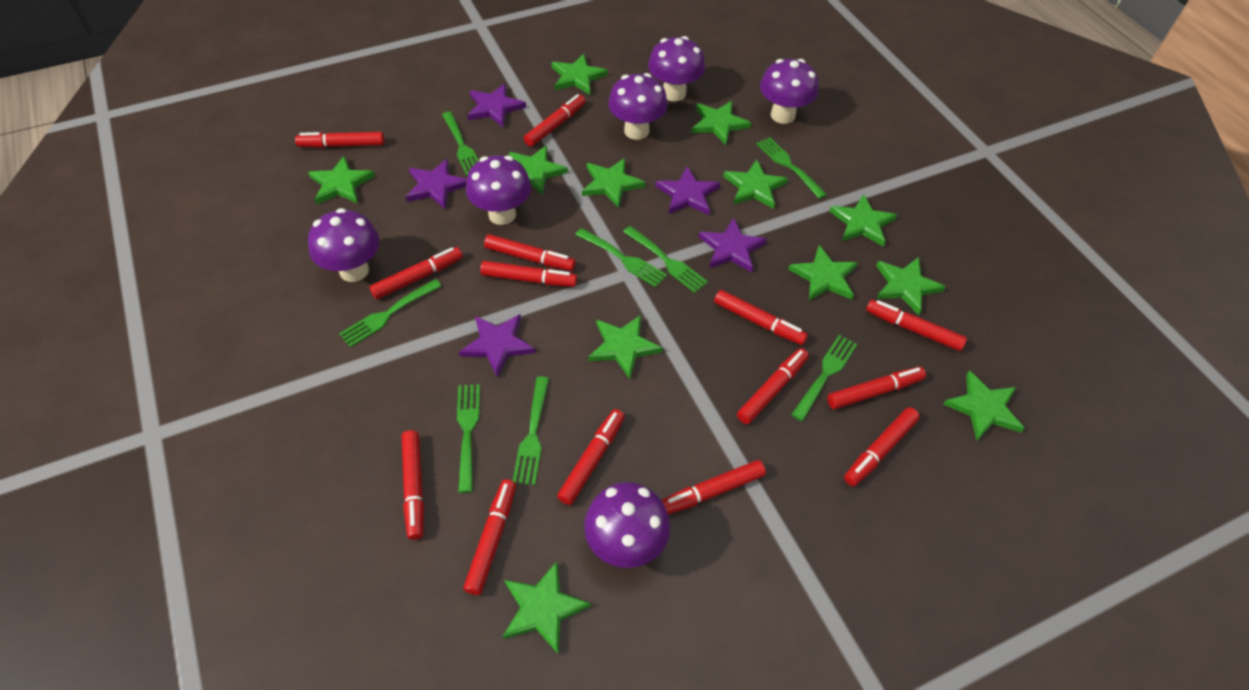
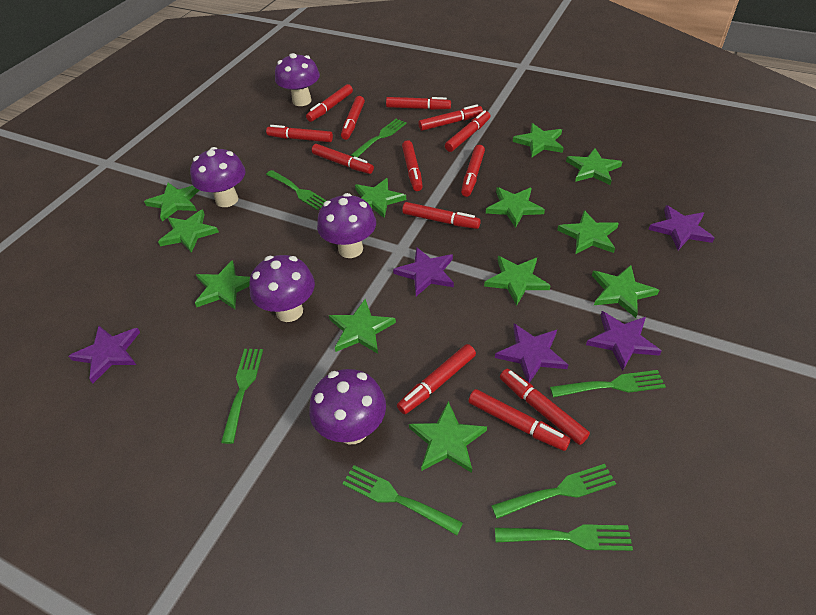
green fork: 8 -> 7
purple mushroom: 6 -> 5
red marker: 14 -> 13

